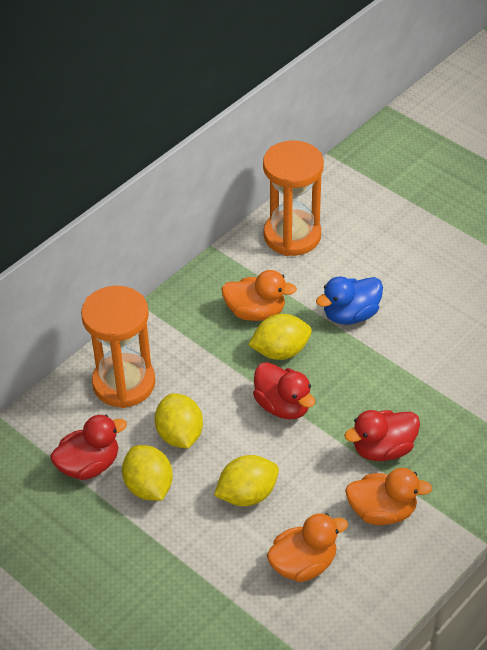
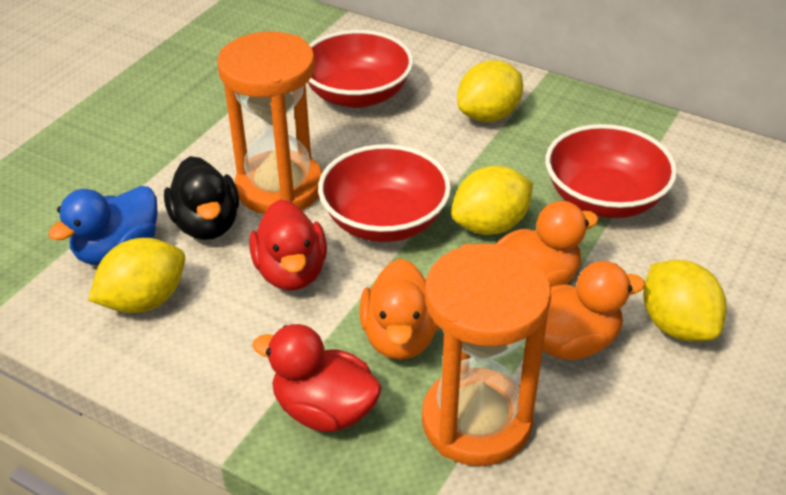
black duck: 0 -> 1
red bowl: 0 -> 3
red duck: 3 -> 2

